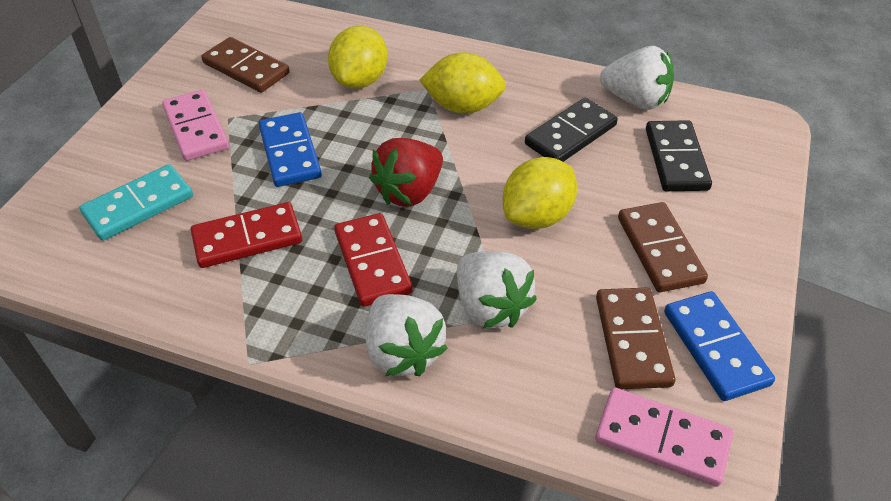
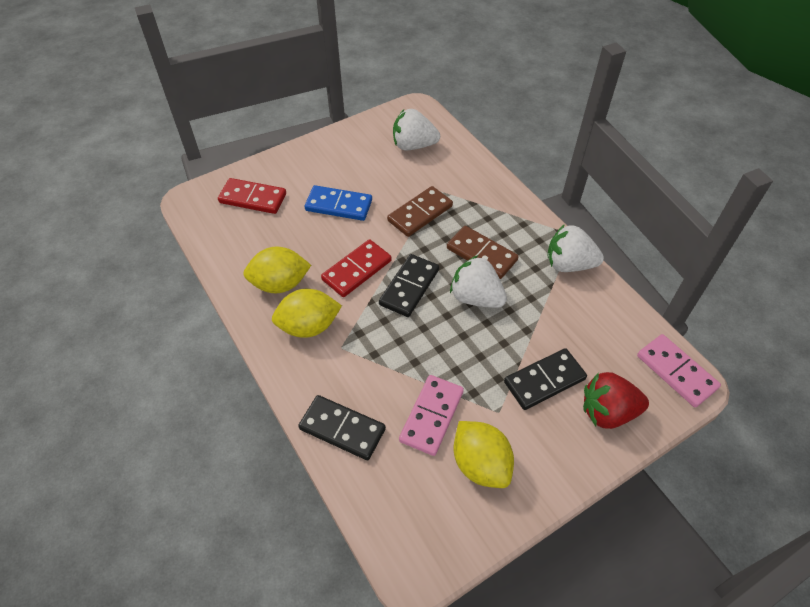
black domino: 2 -> 3
blue domino: 2 -> 1
brown domino: 3 -> 2
turquoise domino: 1 -> 0

